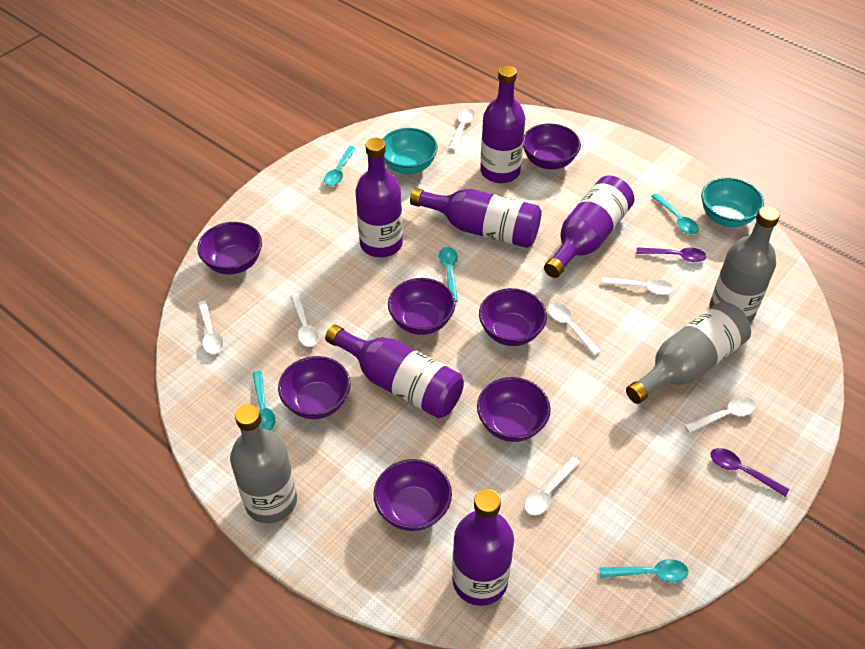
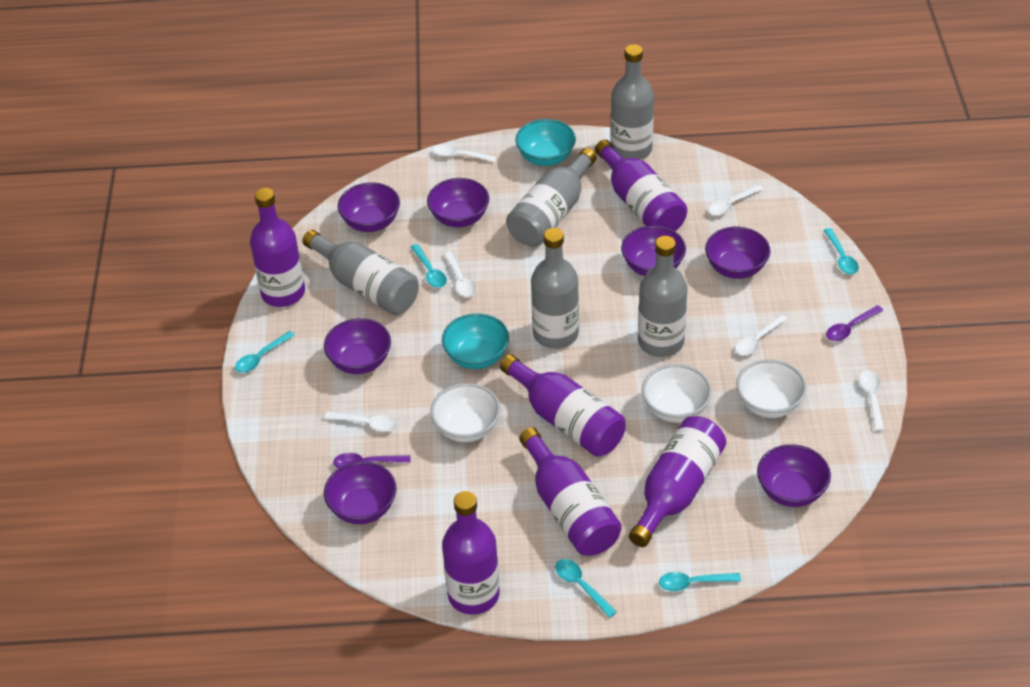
grey bottle: 3 -> 5
white bowl: 0 -> 3
white spoon: 7 -> 6

